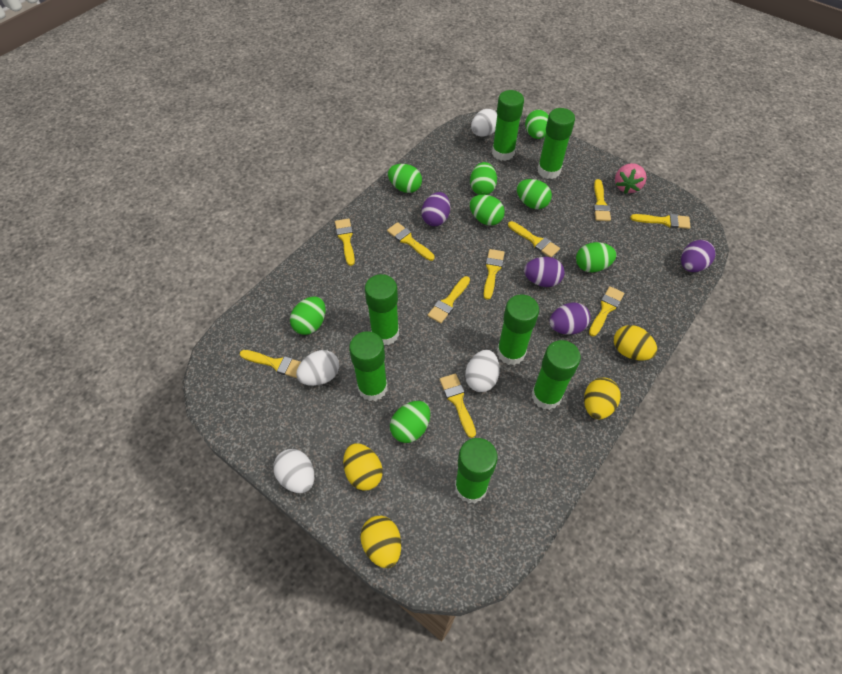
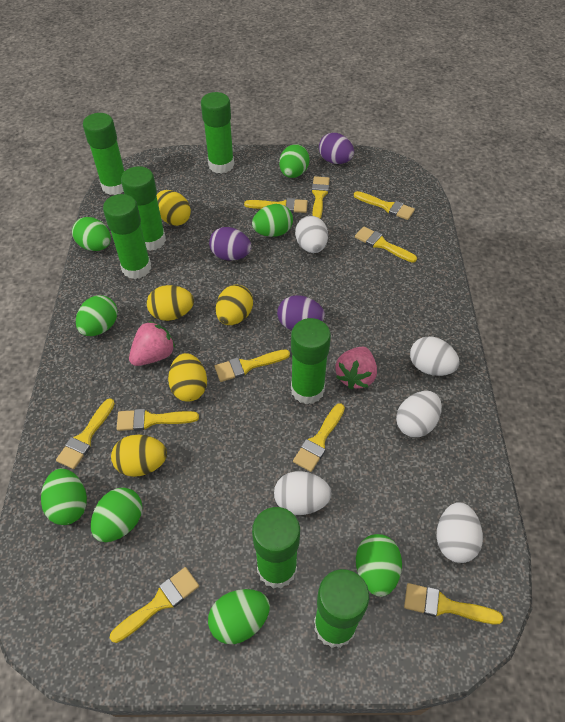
pink strawberry: 1 -> 2
purple egg: 4 -> 3
white egg: 4 -> 5
yellow egg: 4 -> 5

